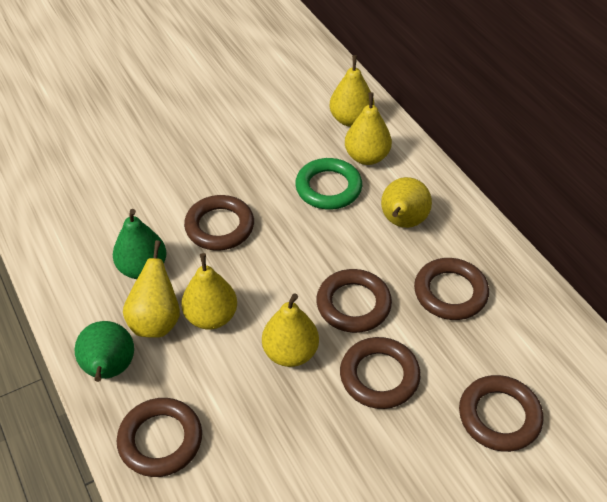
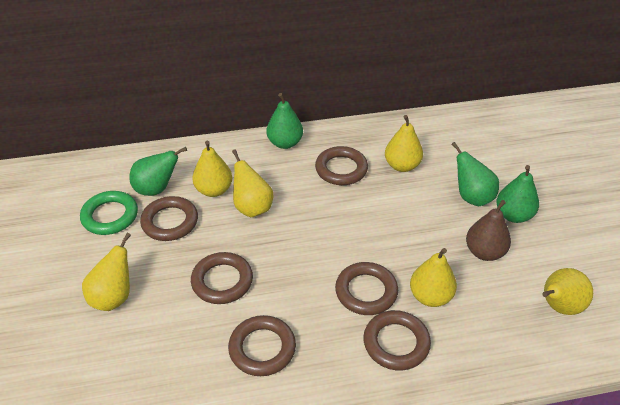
brown pear: 0 -> 1
green pear: 2 -> 4

